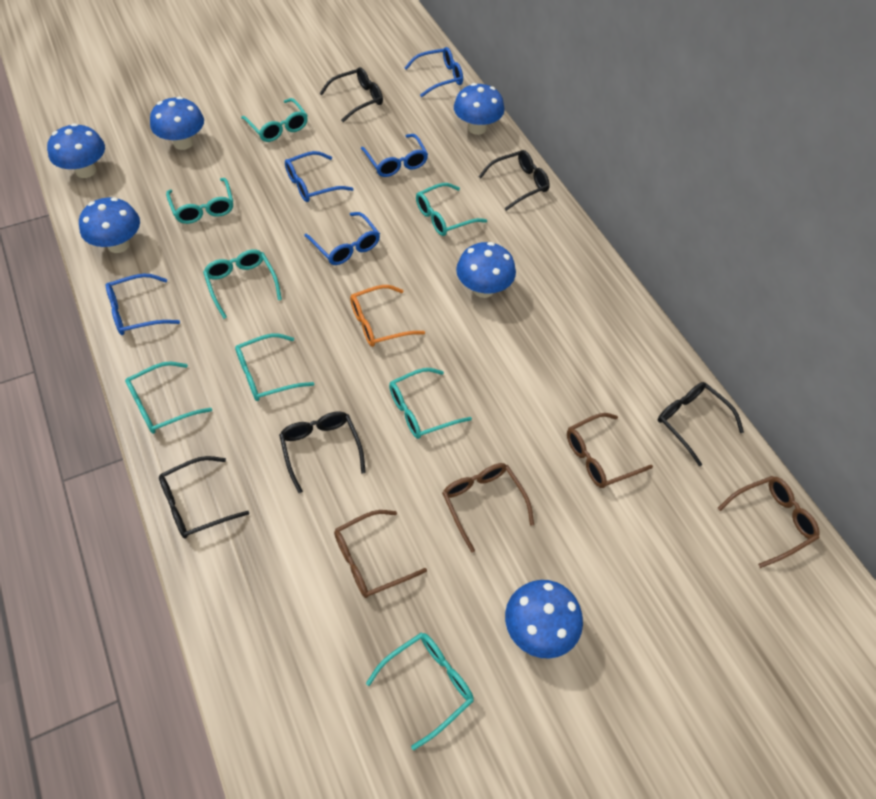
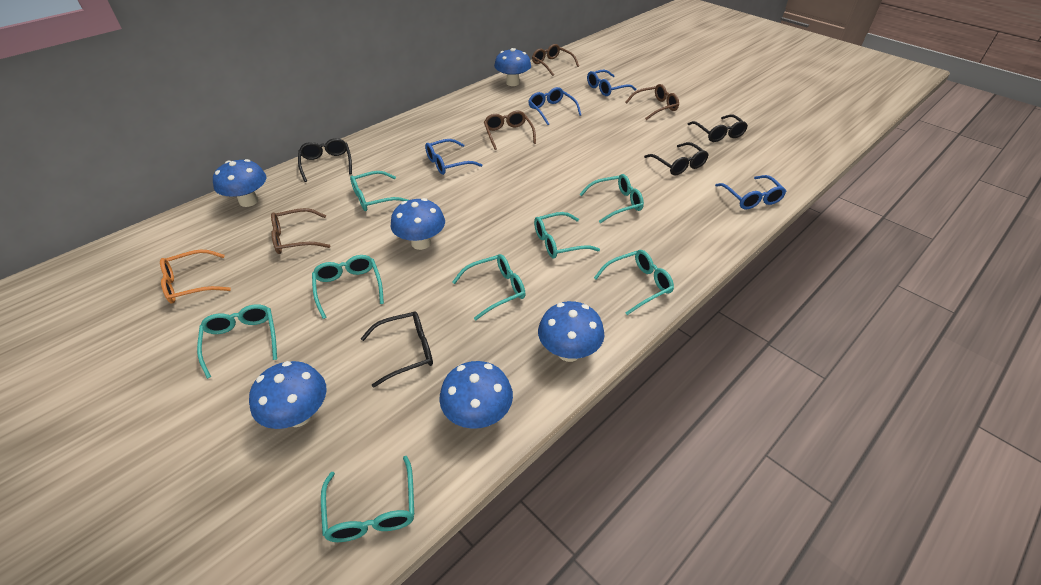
black glasses: 5 -> 4
blue glasses: 5 -> 4

